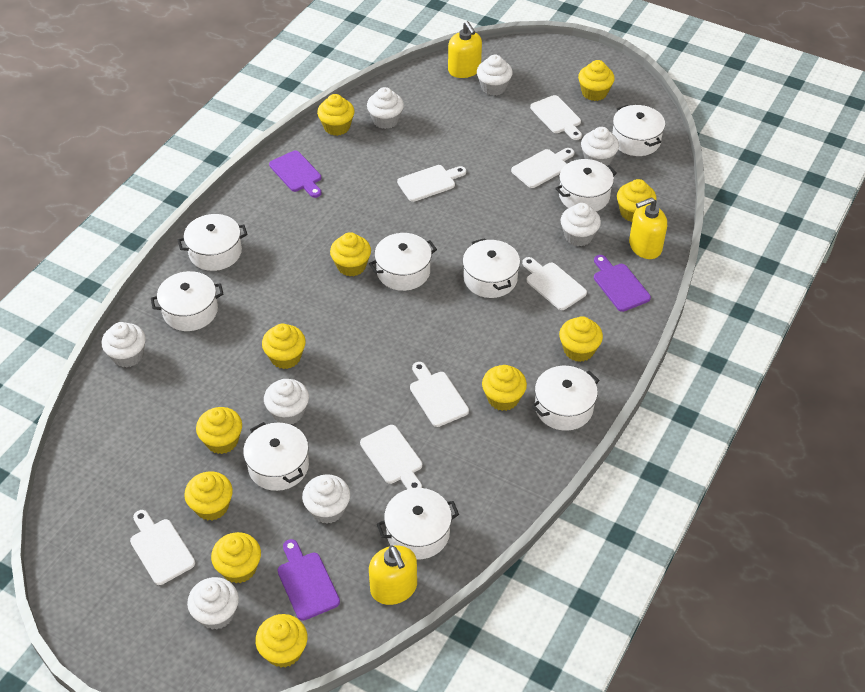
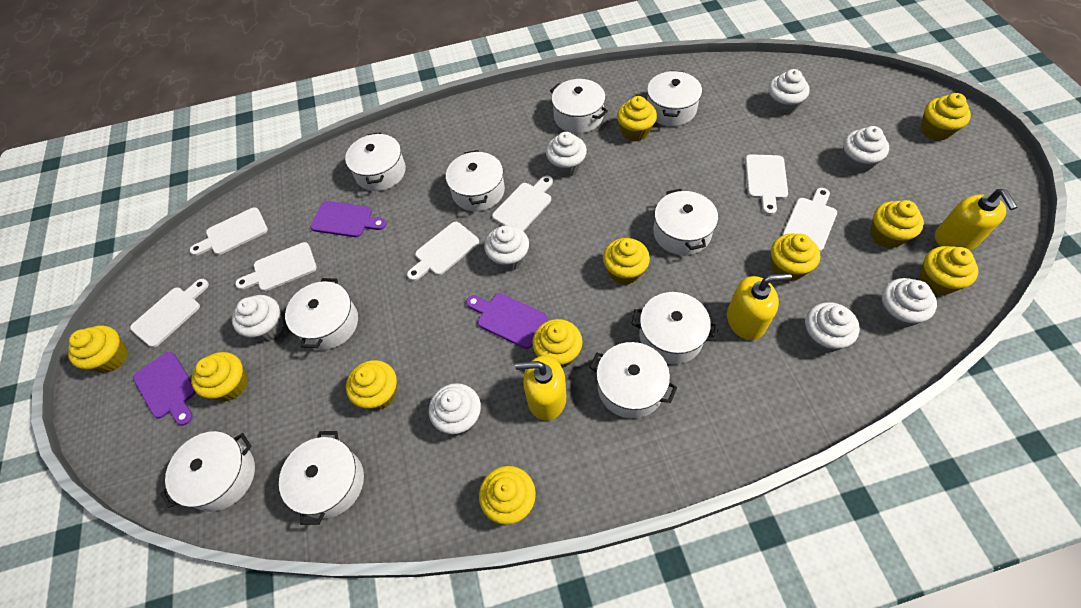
white pot: 9 -> 10

